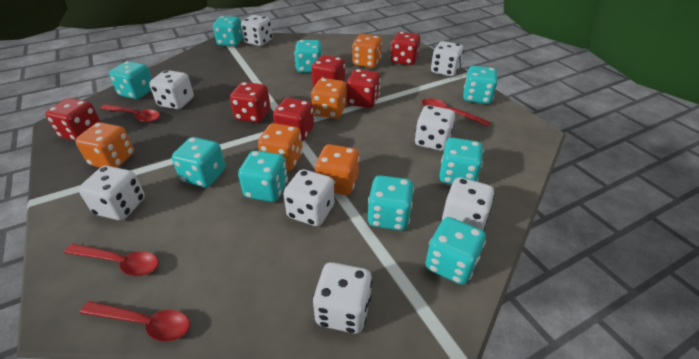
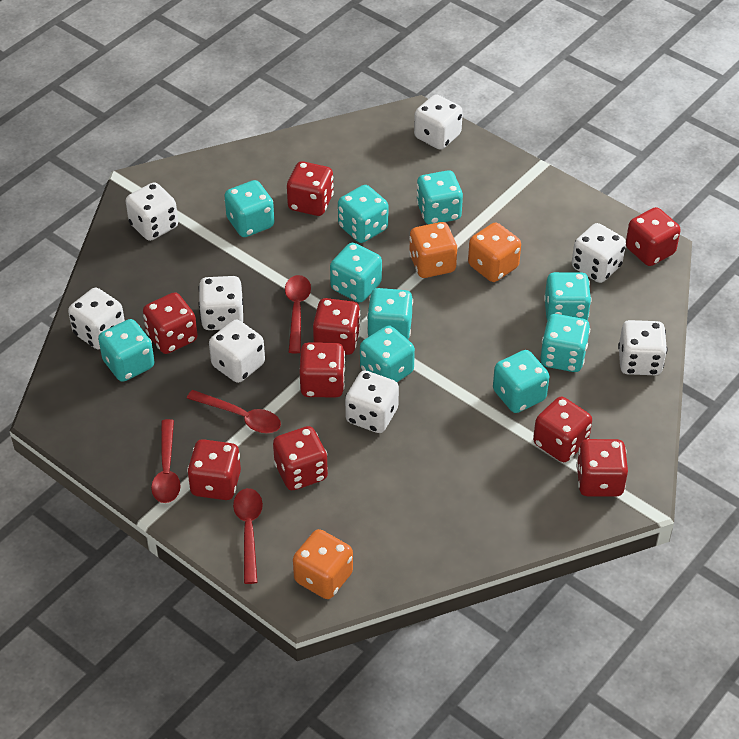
orange dice: 5 -> 3
red dice: 6 -> 9
turquoise dice: 9 -> 10

